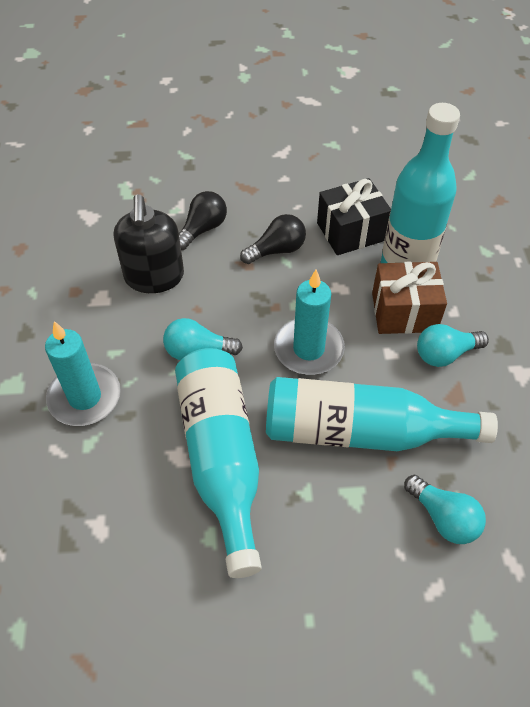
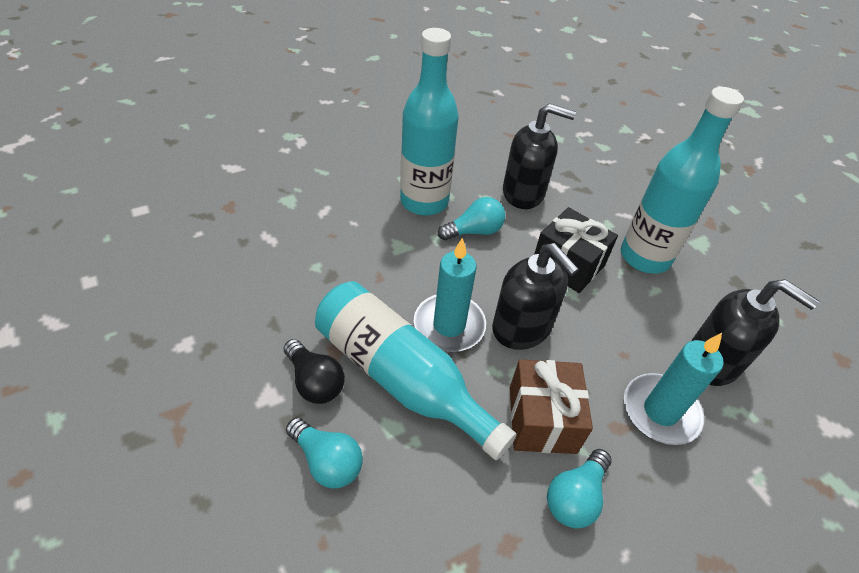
black light bulb: 2 -> 1
black soap dispenser: 1 -> 3

